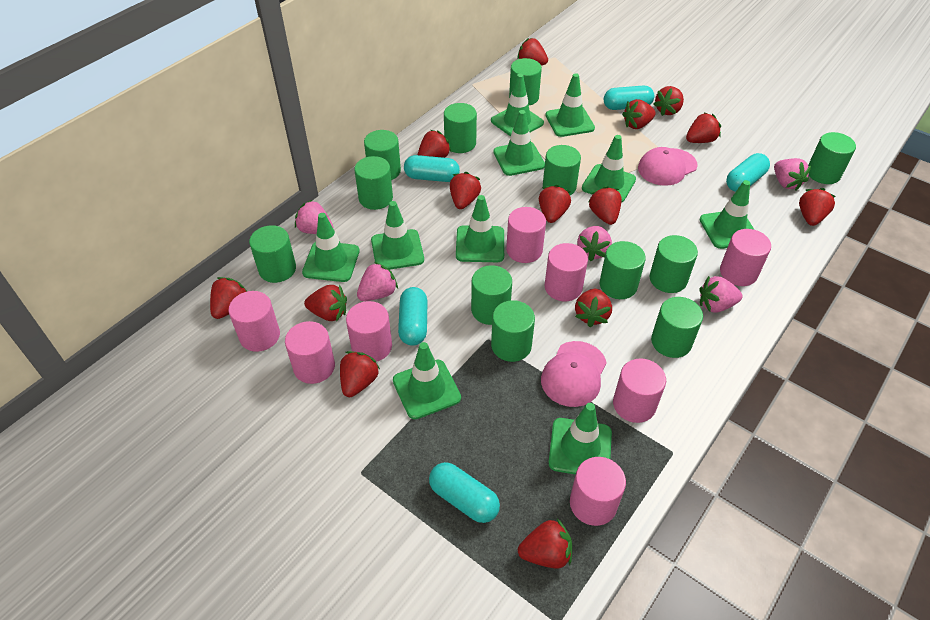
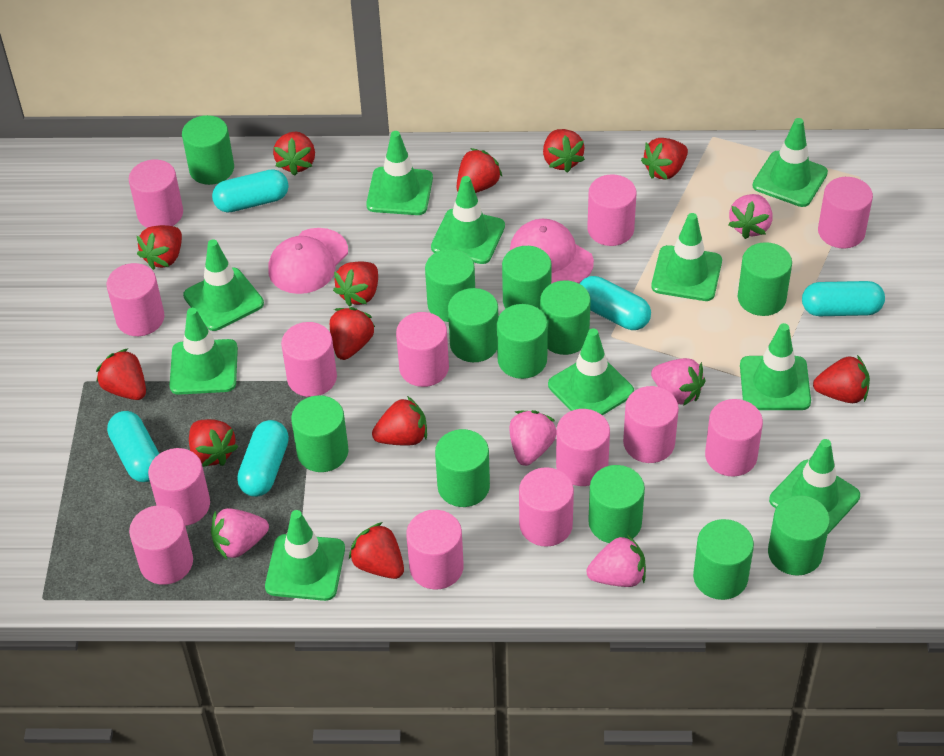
pink cylinder: 8 -> 13
red strawberry: 14 -> 12

